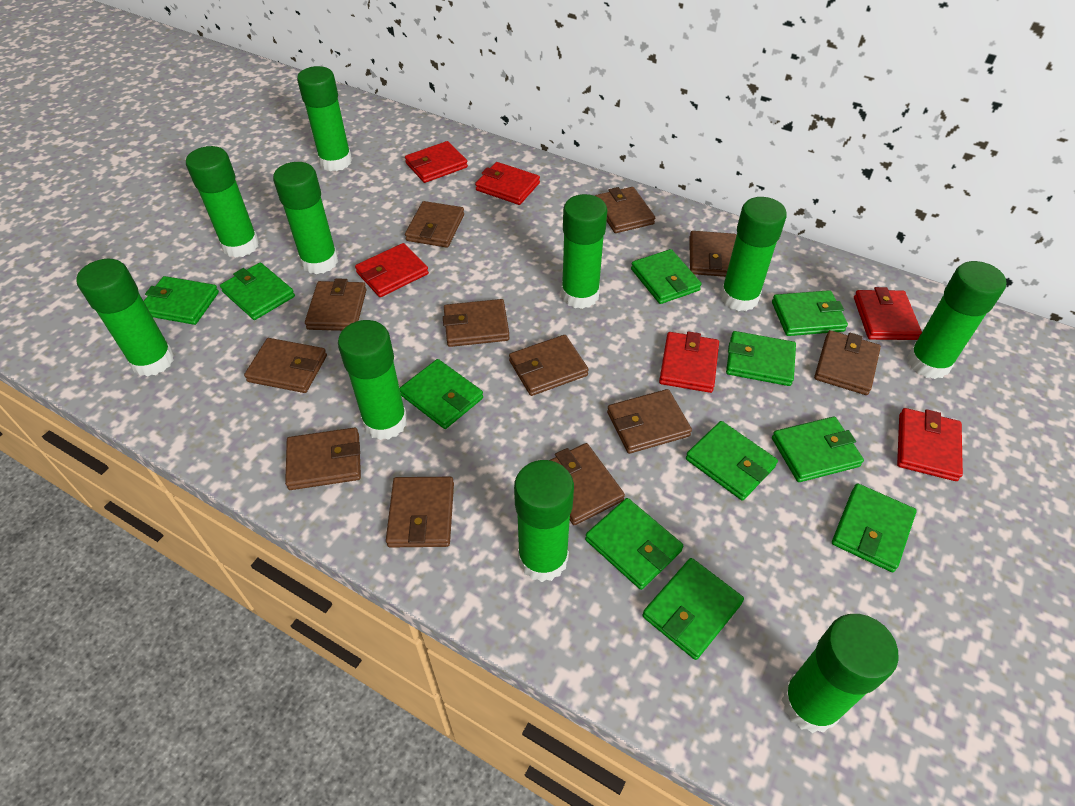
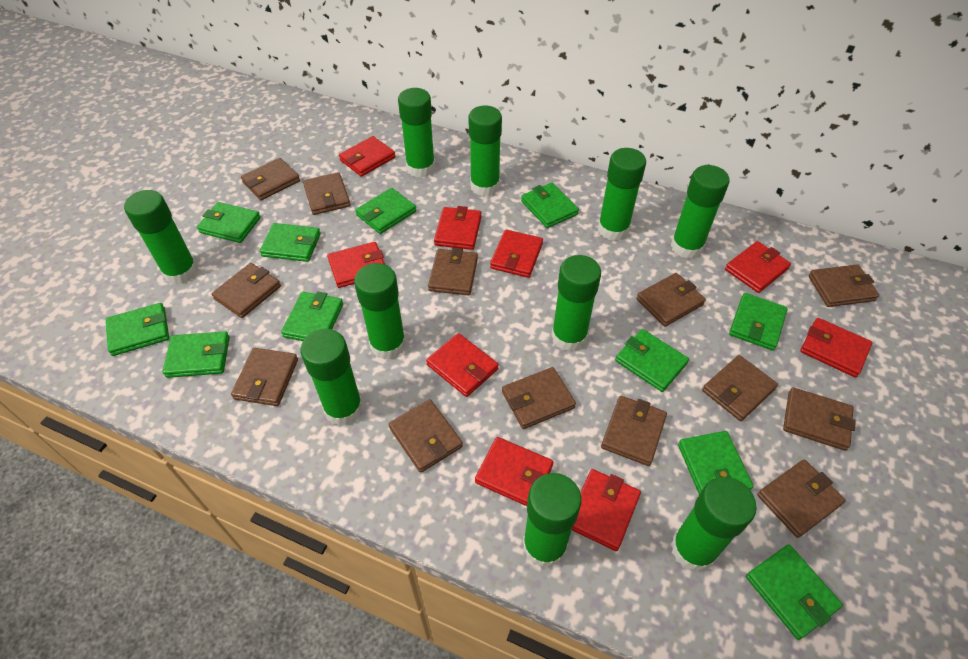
brown wallet: 12 -> 13
red wallet: 6 -> 9

